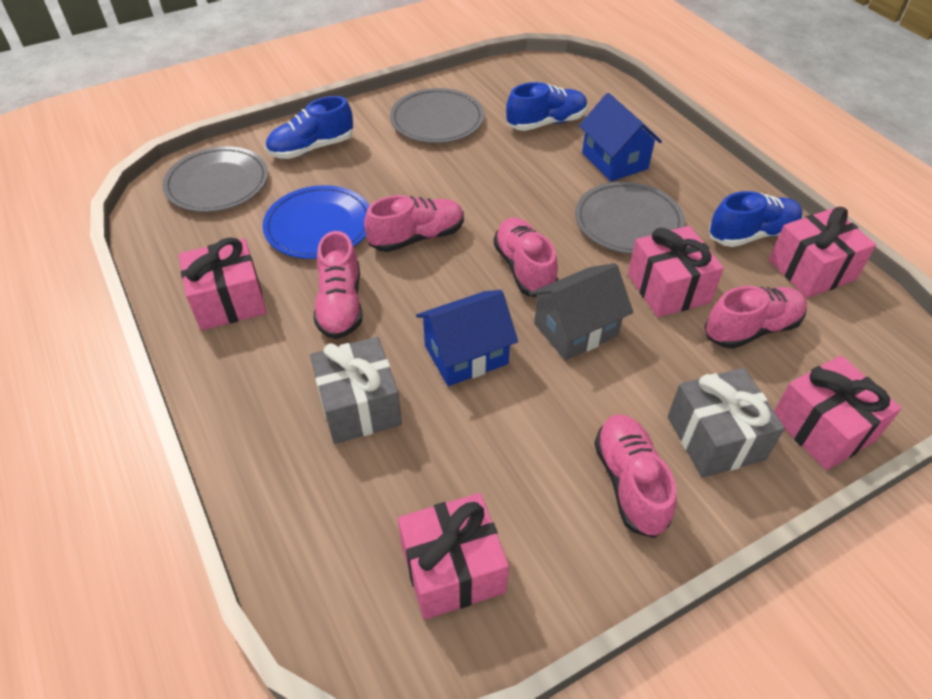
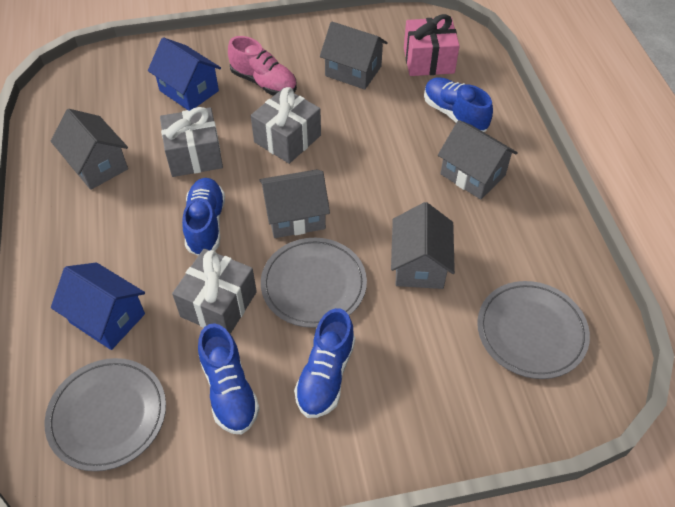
blue plate: 1 -> 0
blue shoe: 3 -> 4
grey gift: 2 -> 3
grey house: 1 -> 5
pink gift: 5 -> 1
pink shoe: 5 -> 1

